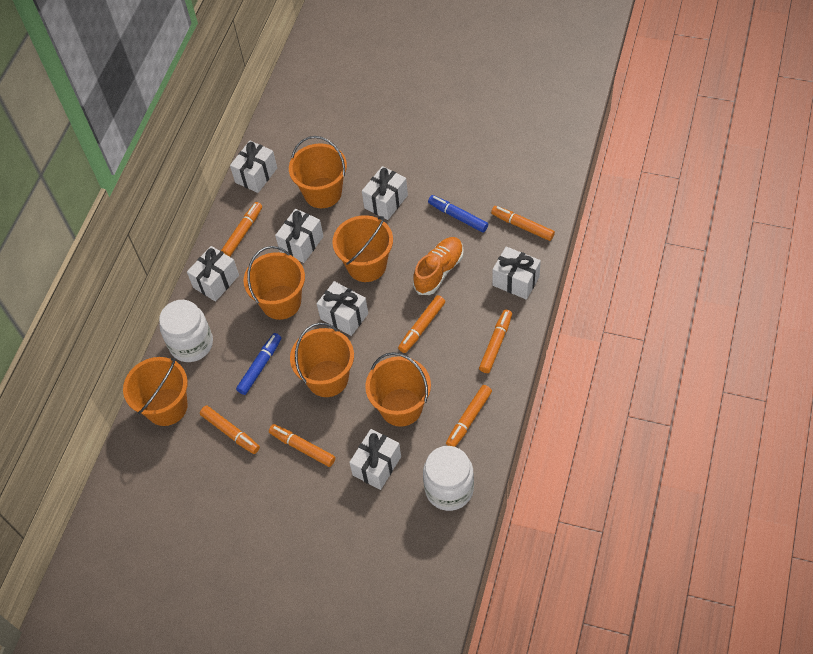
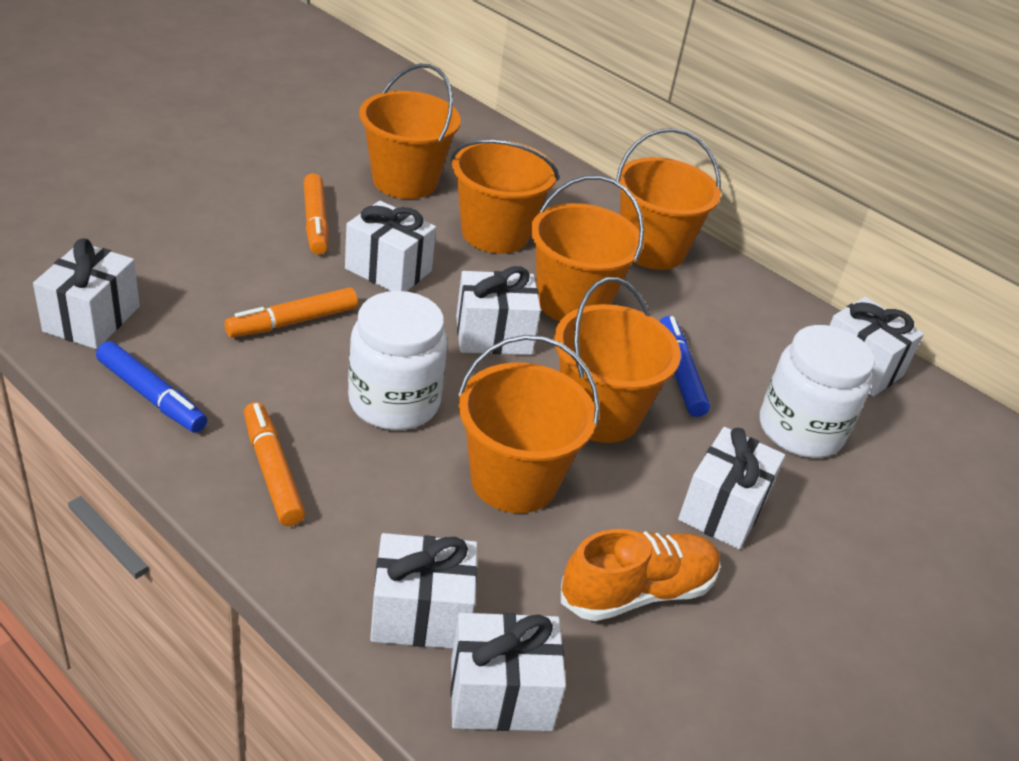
orange marker: 7 -> 3

